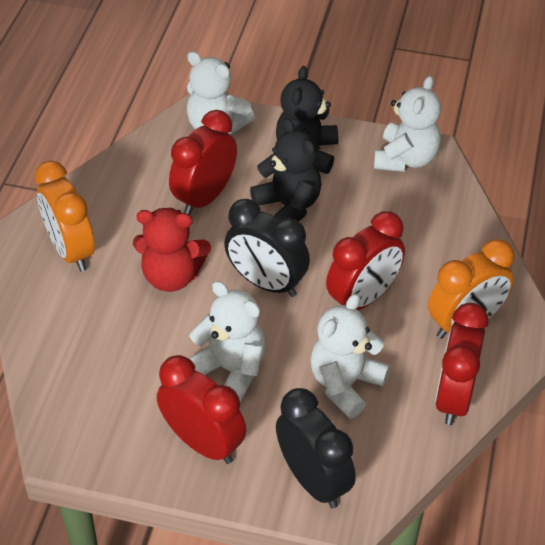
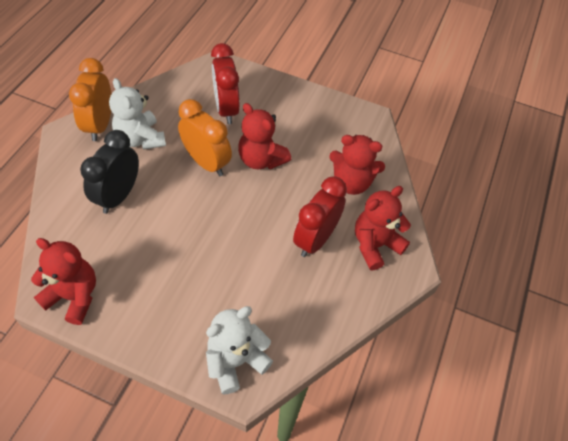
black clock: 2 -> 1
black teddy bear: 2 -> 0
red clock: 4 -> 2
red teddy bear: 1 -> 4
white teddy bear: 4 -> 2

